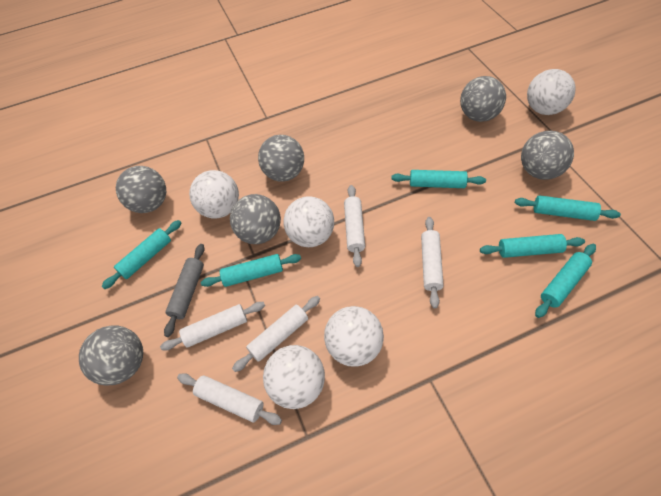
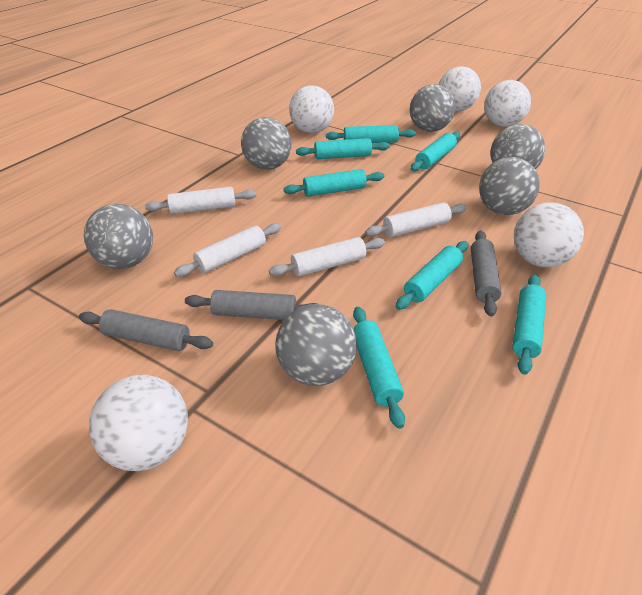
grey rolling pin: 1 -> 3
turquoise rolling pin: 6 -> 7
white rolling pin: 5 -> 4

